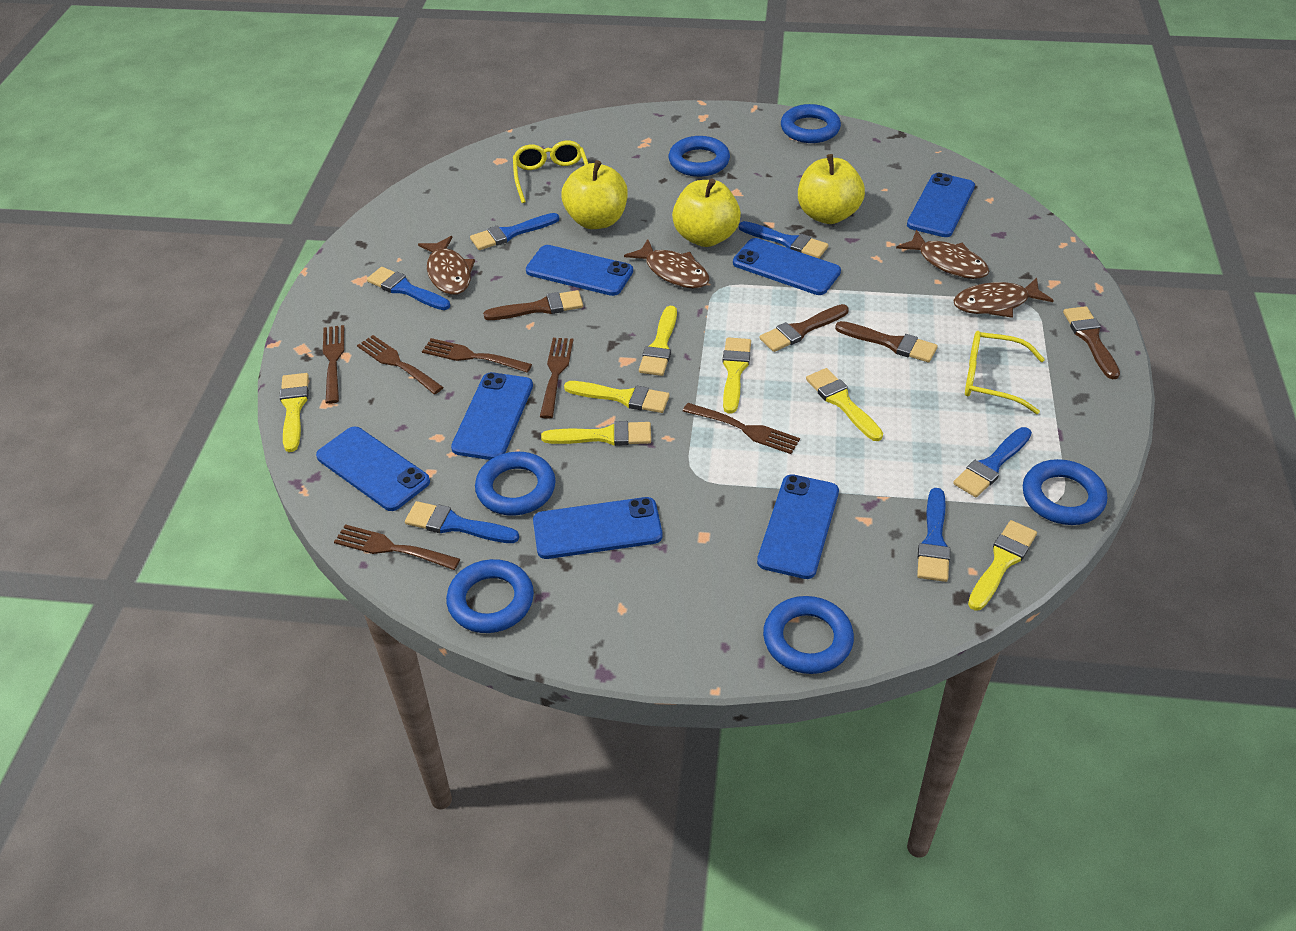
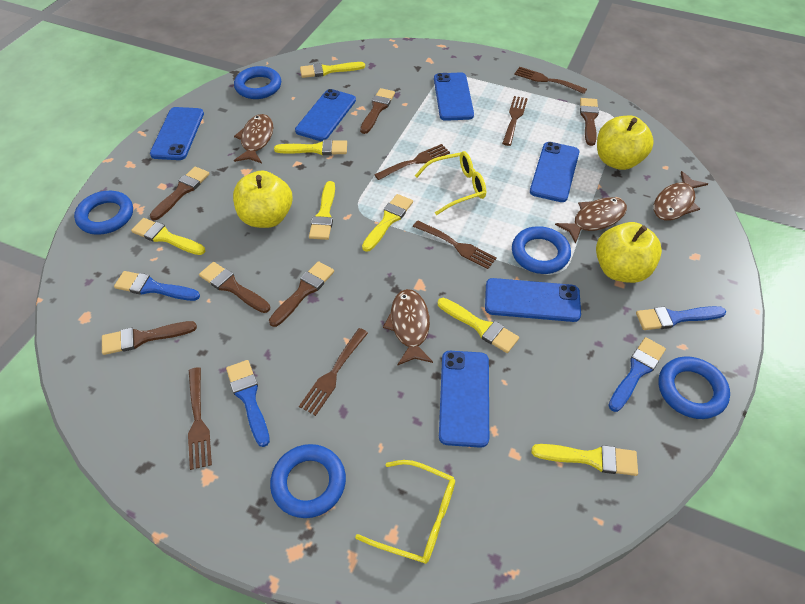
blue brush: 6 -> 4
blue phone: 7 -> 6
blue ring: 6 -> 5
brown brush: 4 -> 6

